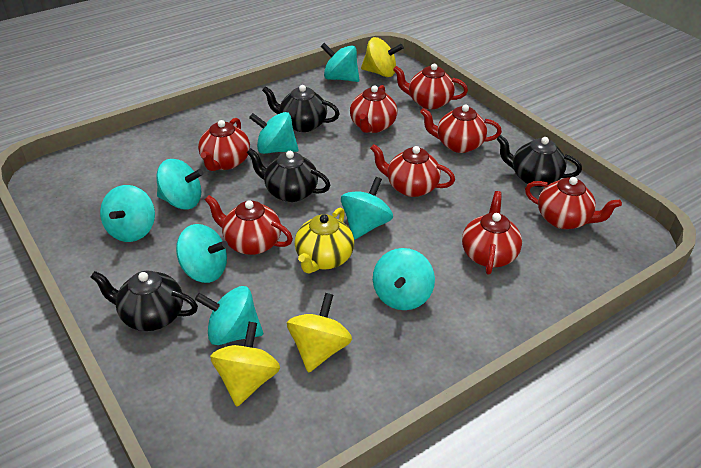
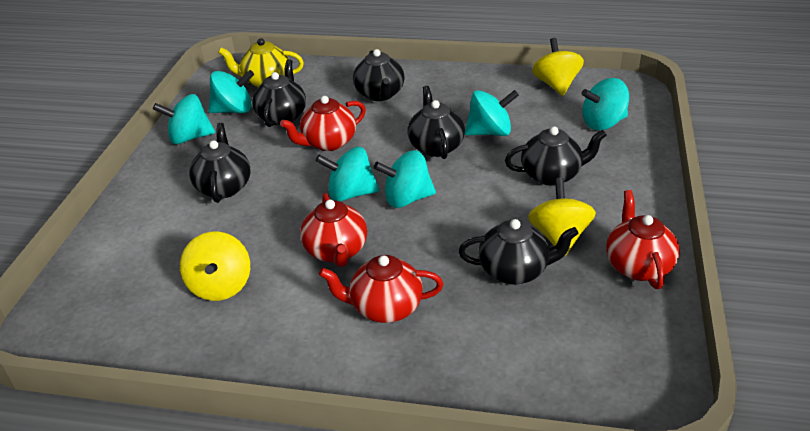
black teapot: 4 -> 6
red teapot: 8 -> 4
turquoise spinning top: 8 -> 6

